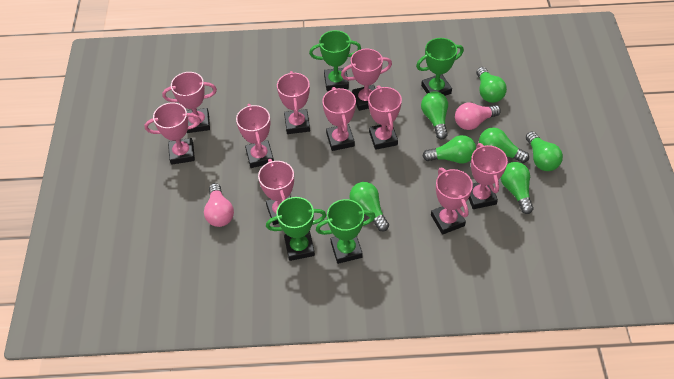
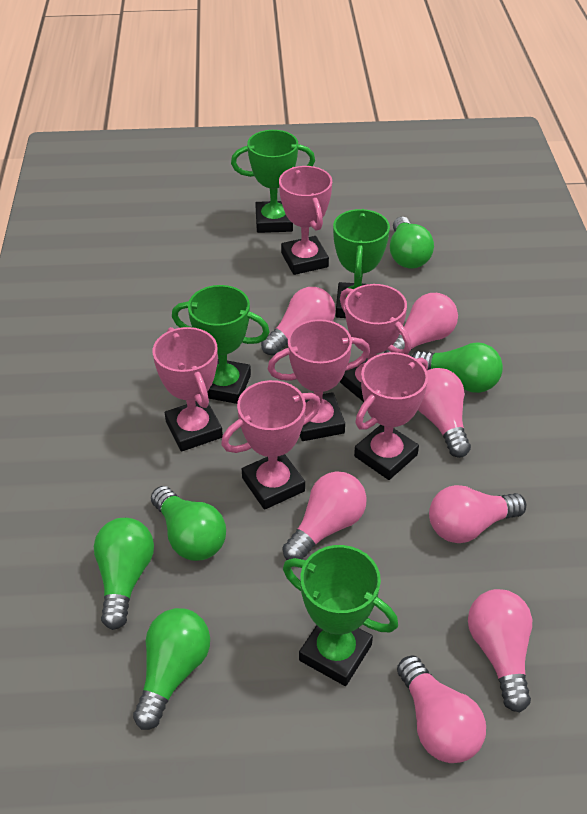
green light bulb: 7 -> 5
pink light bulb: 2 -> 7
pink trophy: 10 -> 6

